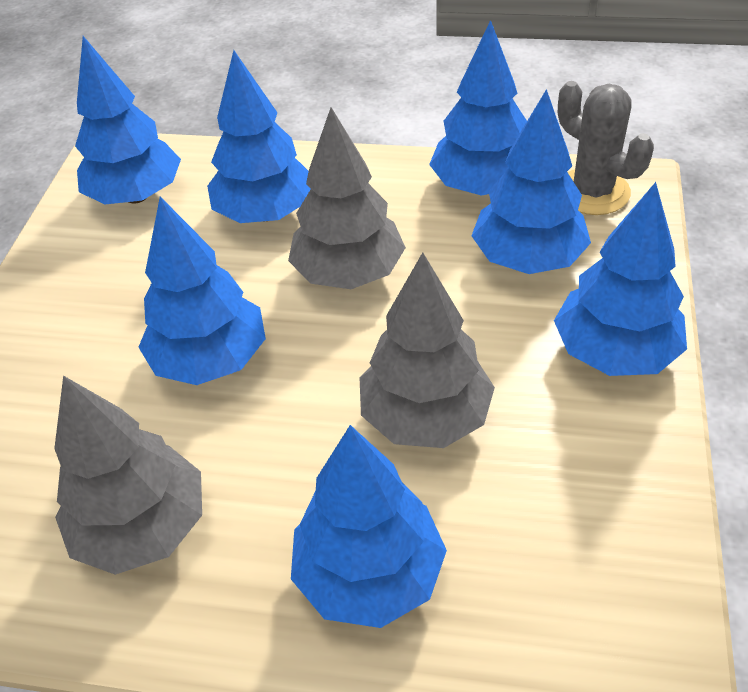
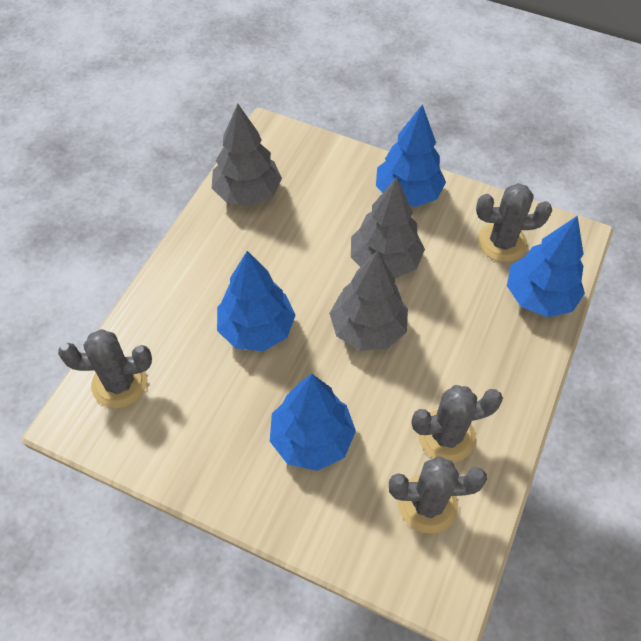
blue tree: 7 -> 4
grey cactus: 1 -> 4

